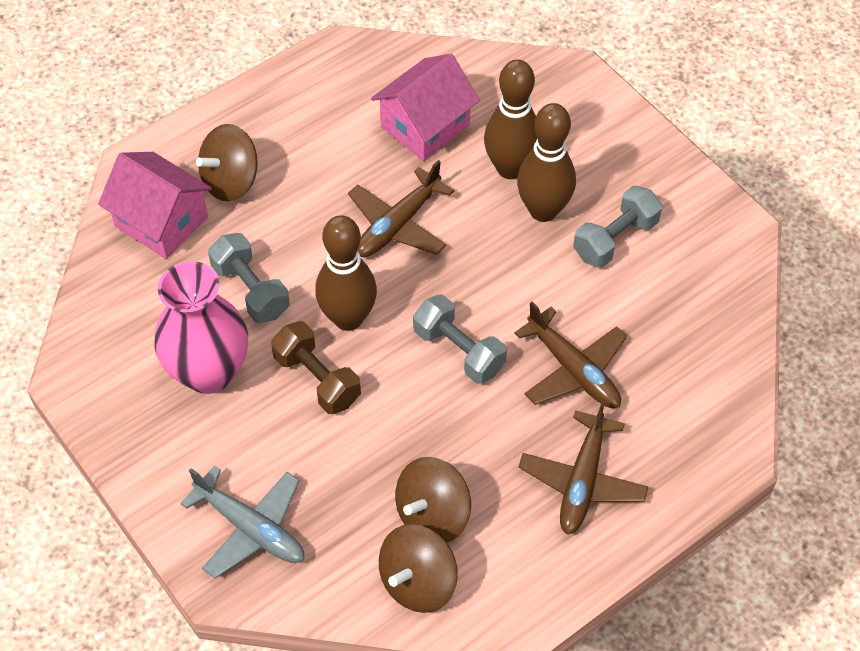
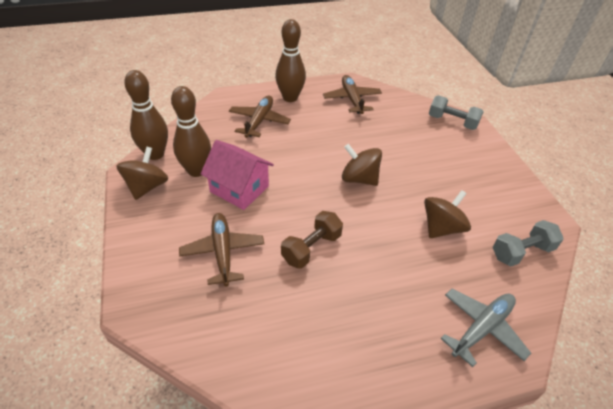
grey dumbbell: 3 -> 2
pink house: 2 -> 1
pink vase: 1 -> 0

